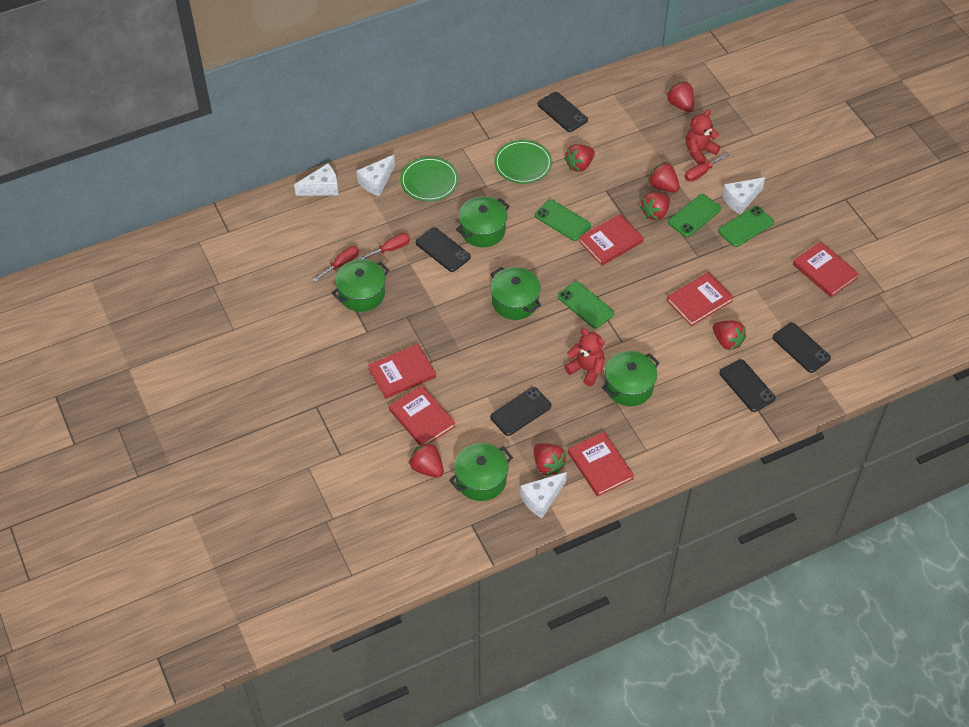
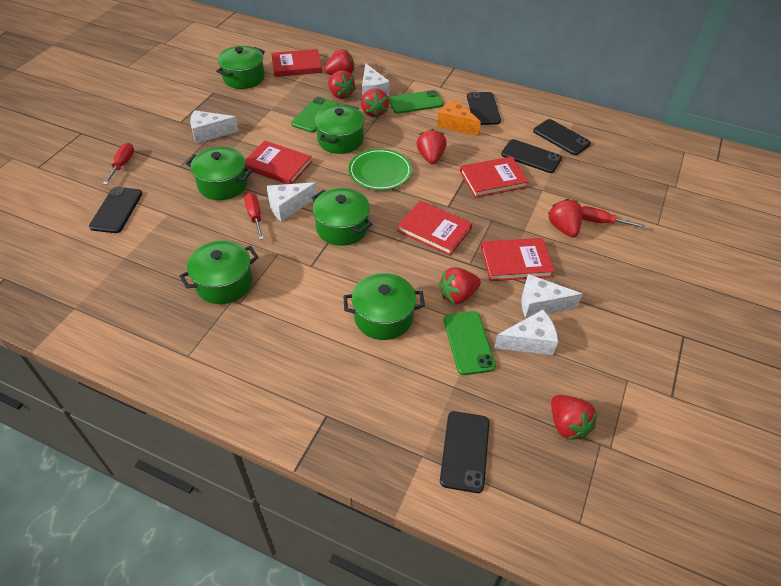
green phone: 4 -> 3
green plate: 2 -> 1
green pot: 5 -> 6
orange cheese: 0 -> 1
red book: 6 -> 5
red teddy bear: 2 -> 0
white cheese: 4 -> 5

